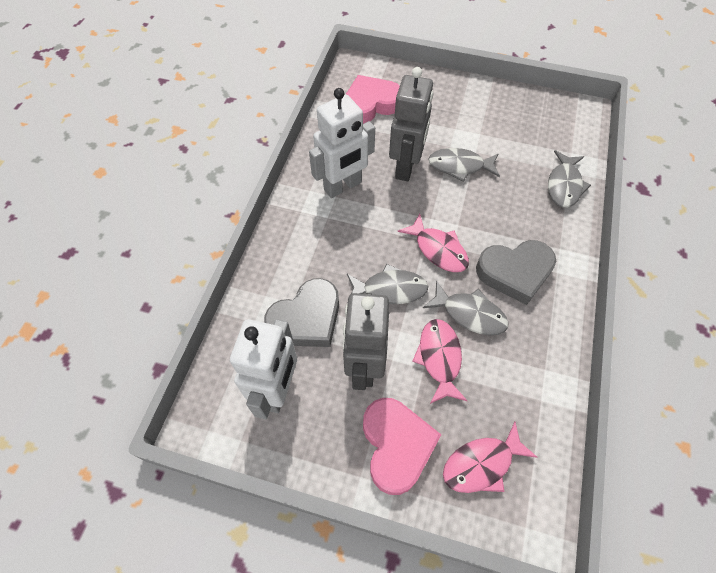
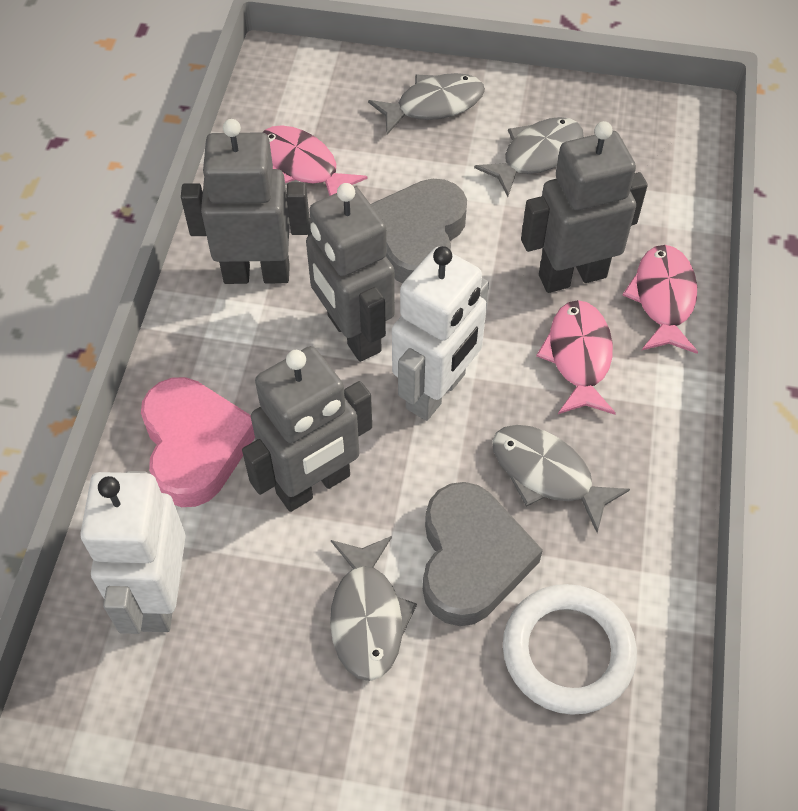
grey robot: 2 -> 4
pink heart: 2 -> 1
white ring: 0 -> 1

